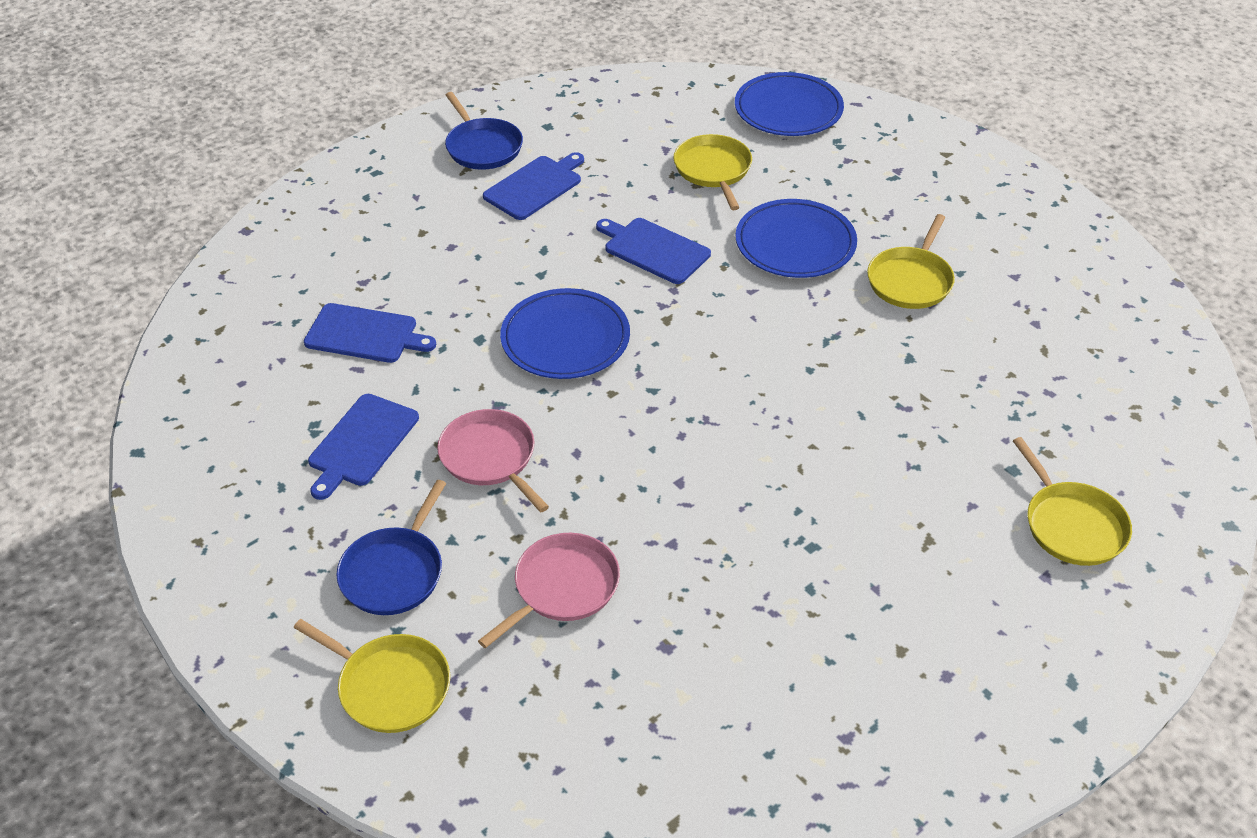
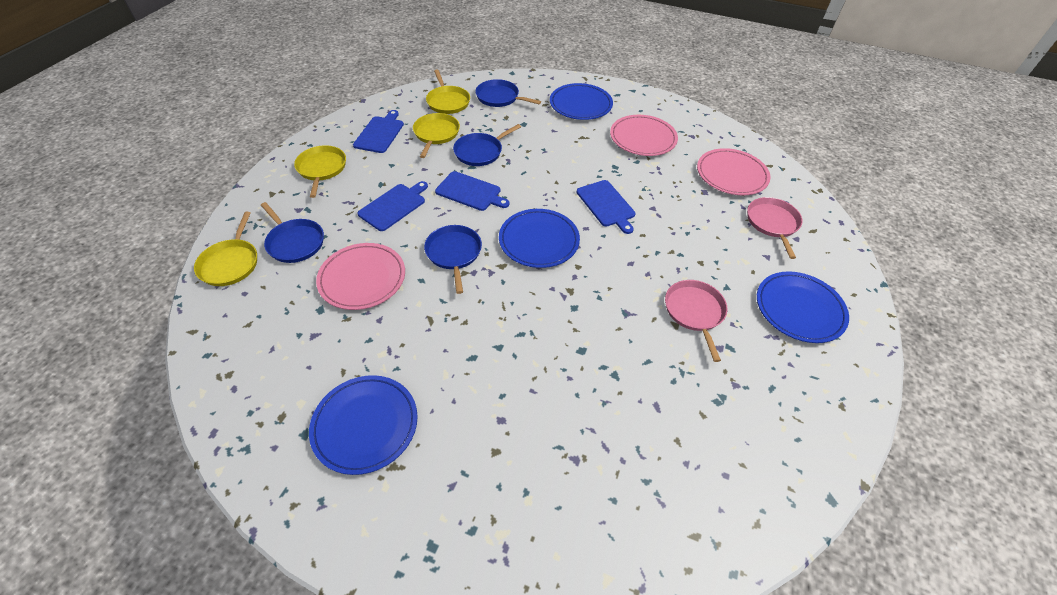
blue pan: 2 -> 4
blue plate: 3 -> 4
pink plate: 0 -> 3

